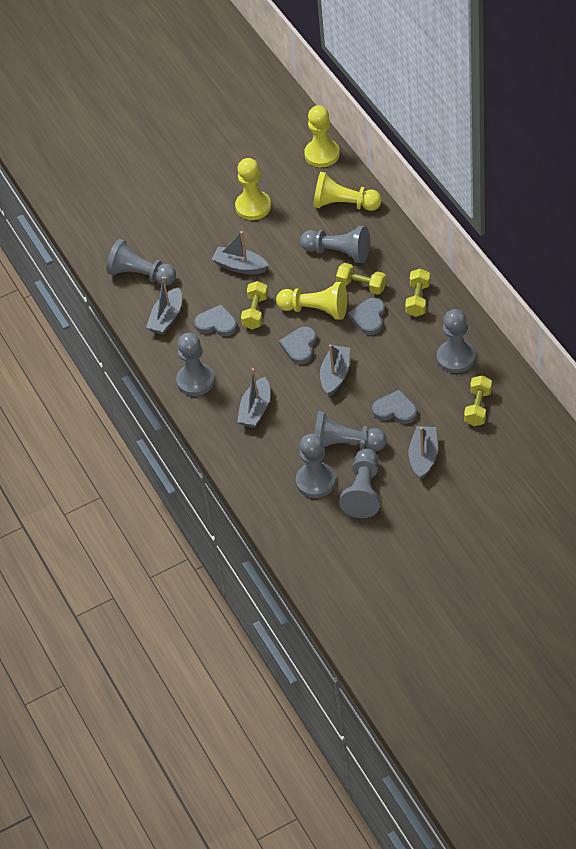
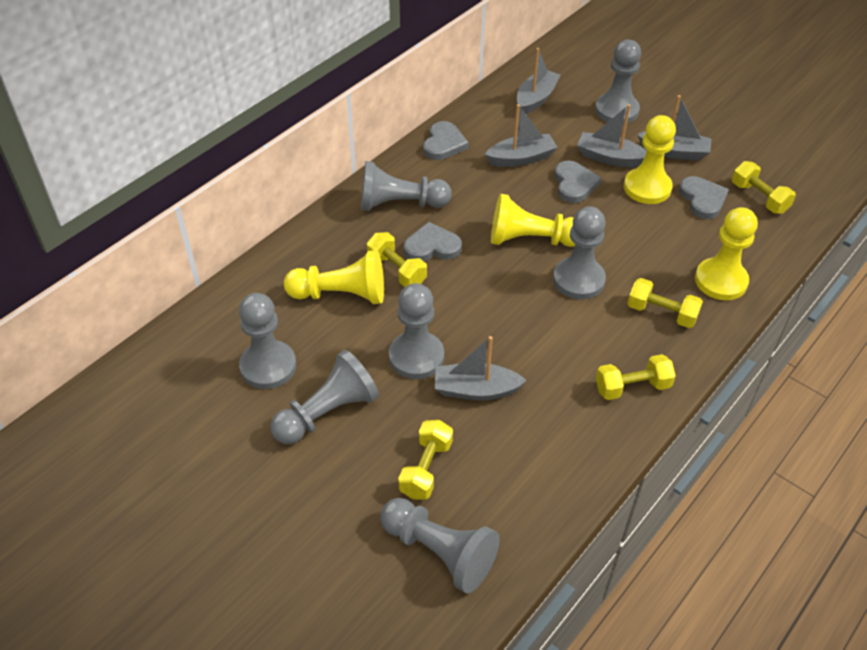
yellow dumbbell: 4 -> 5

